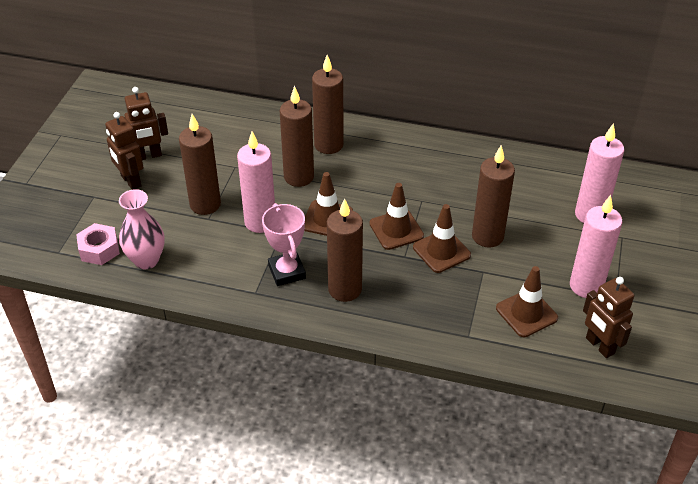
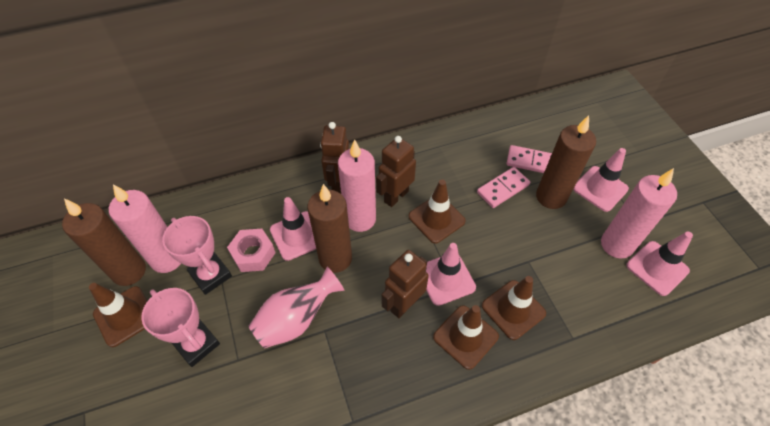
brown candle: 5 -> 3
pink domino: 0 -> 2
pink traffic cone: 0 -> 4
pink trophy: 1 -> 2

